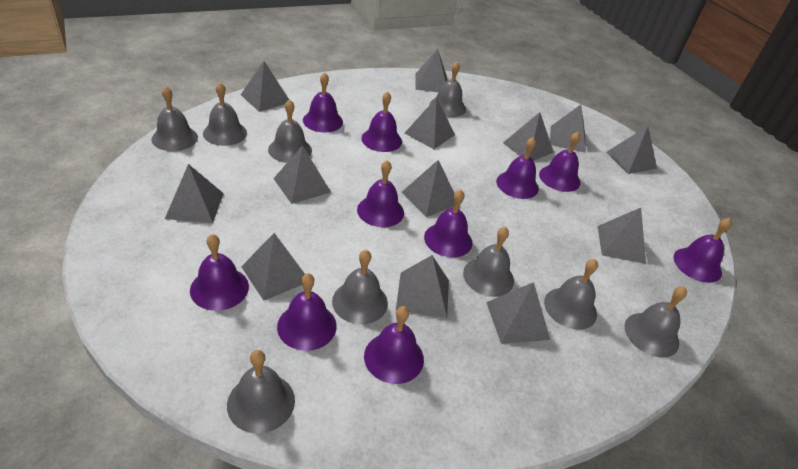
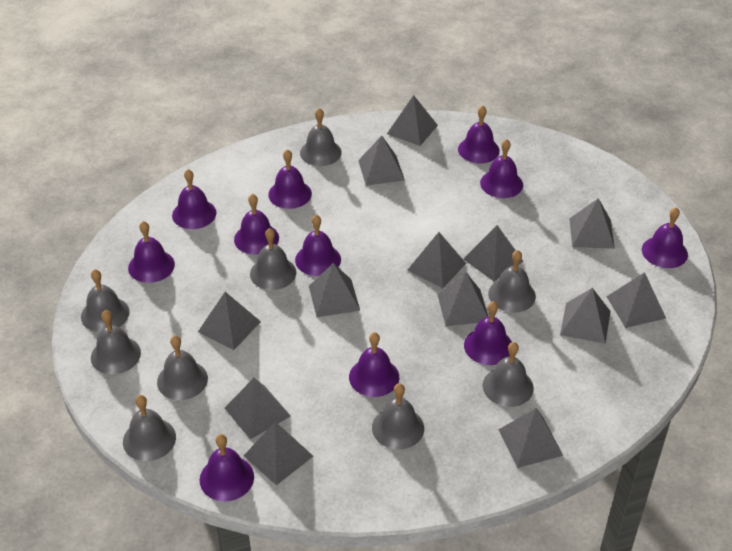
purple bell: 10 -> 11

